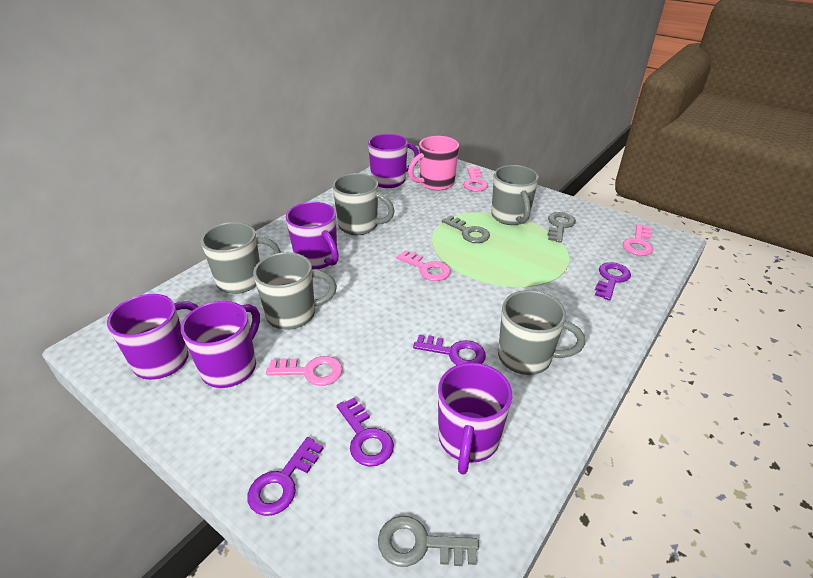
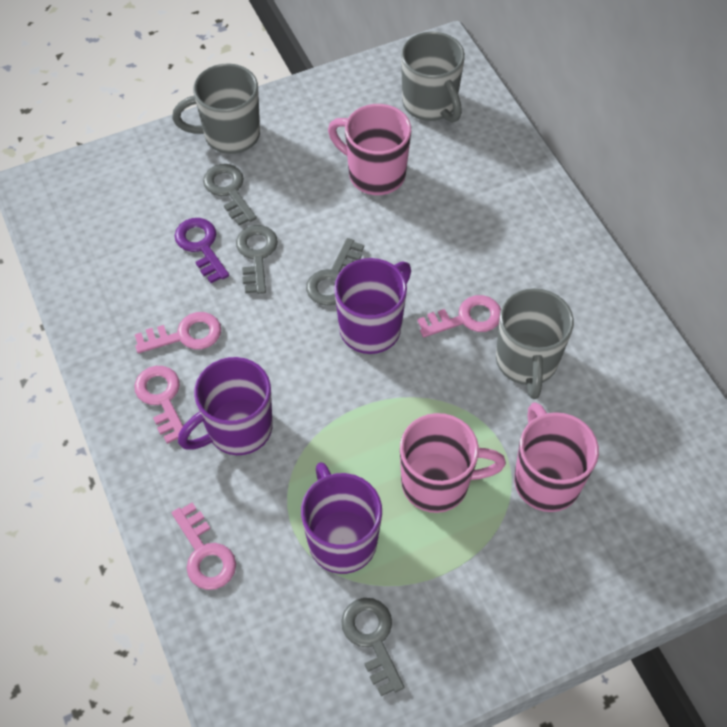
grey key: 3 -> 4
grey mug: 5 -> 3
pink mug: 1 -> 3
purple key: 4 -> 1
purple mug: 5 -> 3

